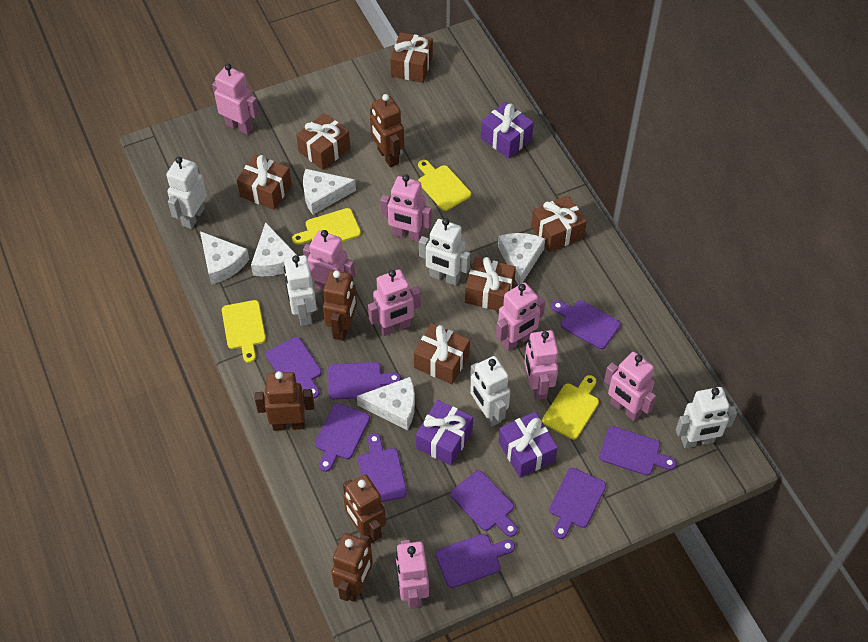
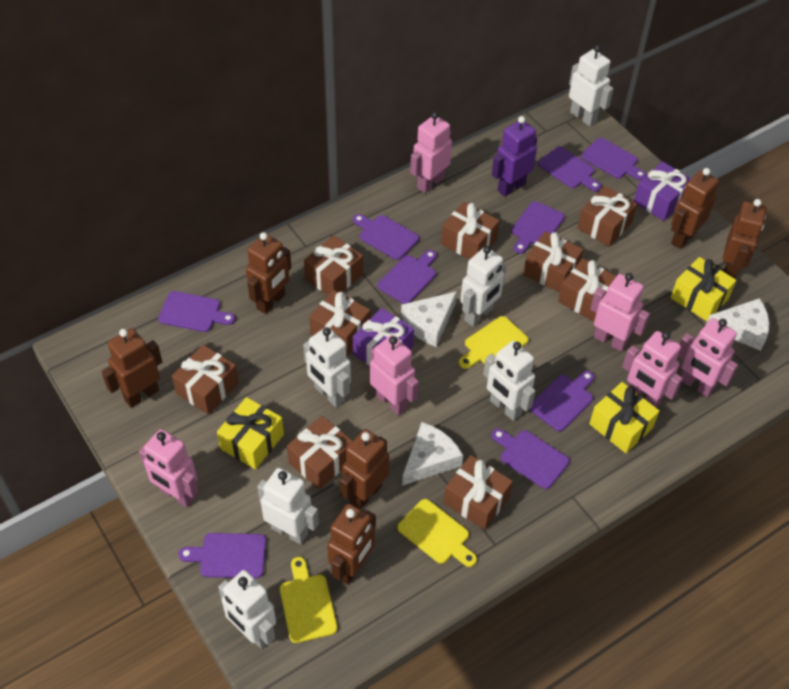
brown gift: 6 -> 9
brown robot: 5 -> 6
pink robot: 8 -> 6
purple gift: 3 -> 2
purple robot: 0 -> 1
white cheese: 5 -> 3
white robot: 5 -> 6
yellow cutting board: 4 -> 3
yellow gift: 0 -> 3

